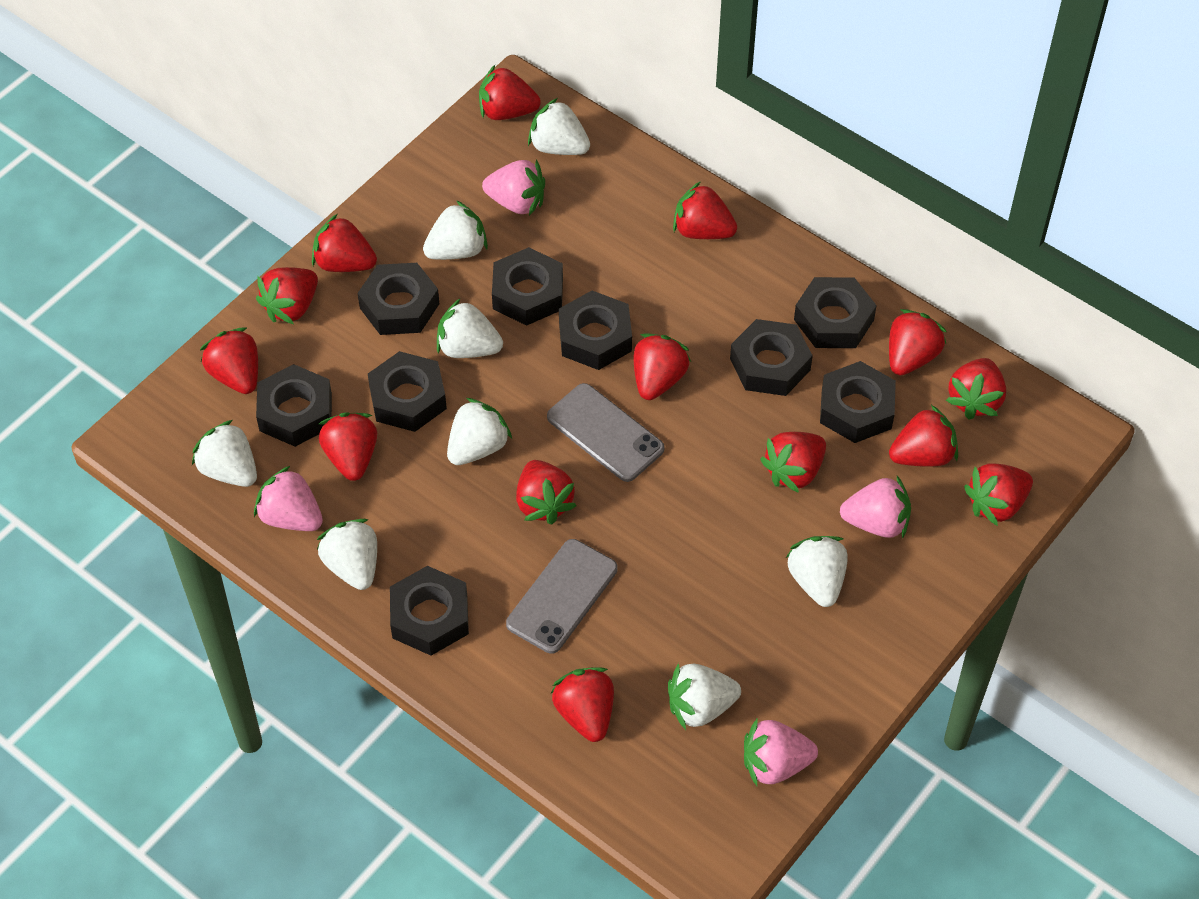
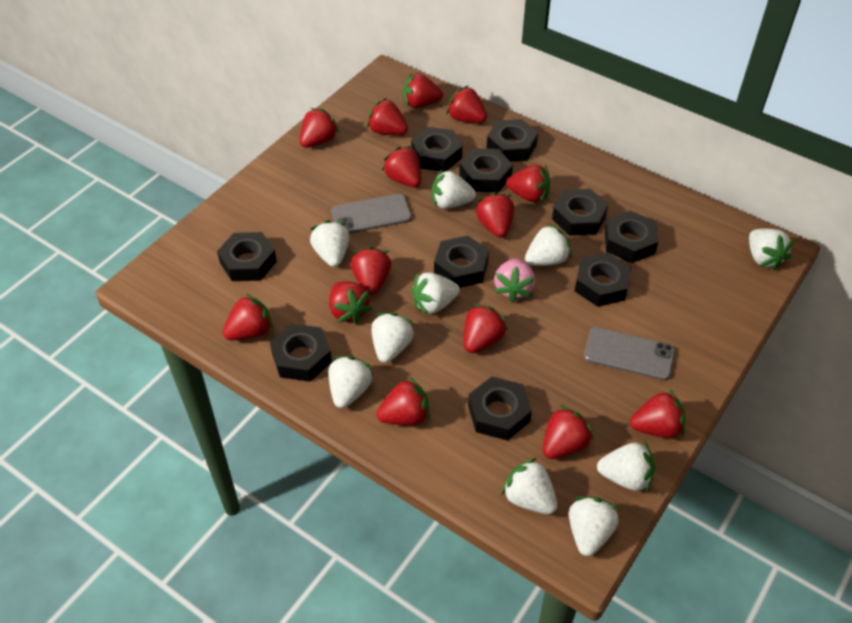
black nut: 9 -> 10
pink strawberry: 4 -> 1
white strawberry: 8 -> 10

